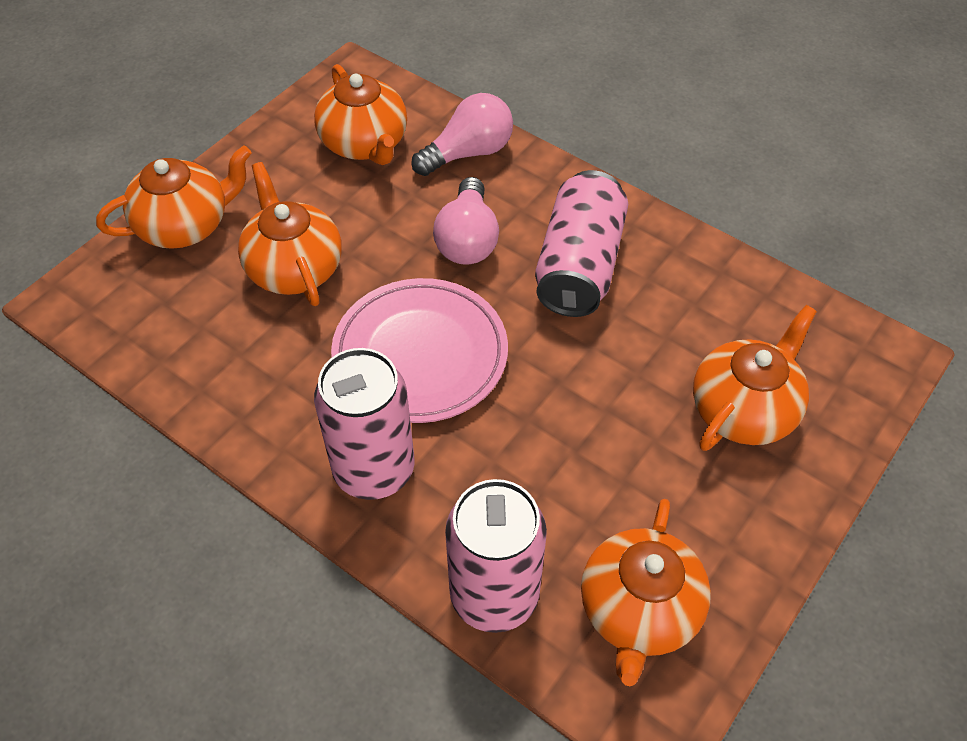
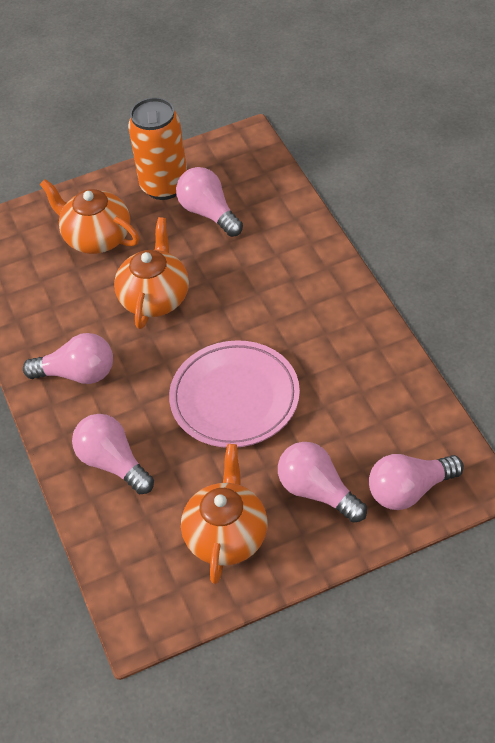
orange can: 0 -> 1
orange teapot: 5 -> 3
pink can: 3 -> 0
pink light bulb: 2 -> 5

